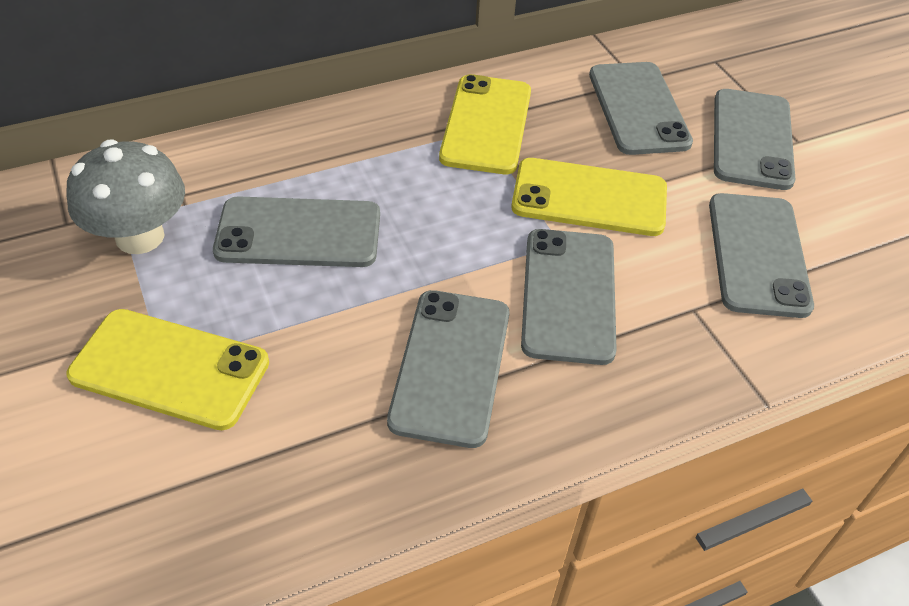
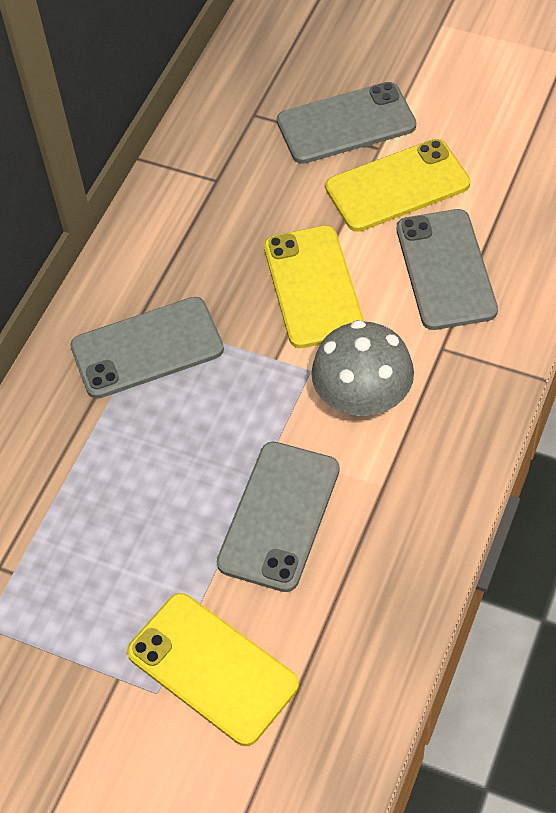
grey phone: 6 -> 4

